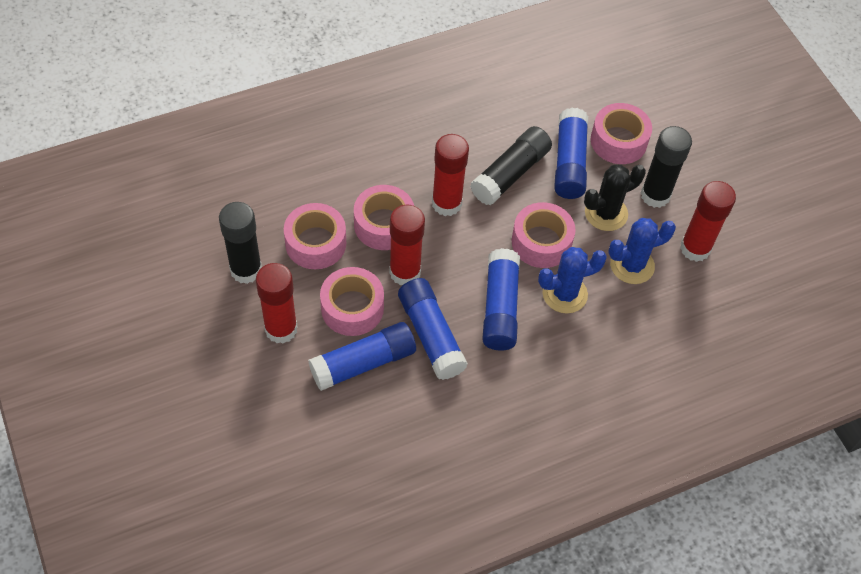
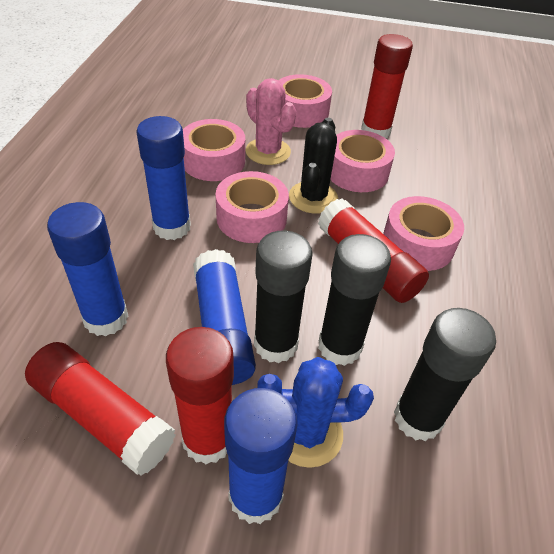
blue cactus: 2 -> 1
pink cactus: 0 -> 1

